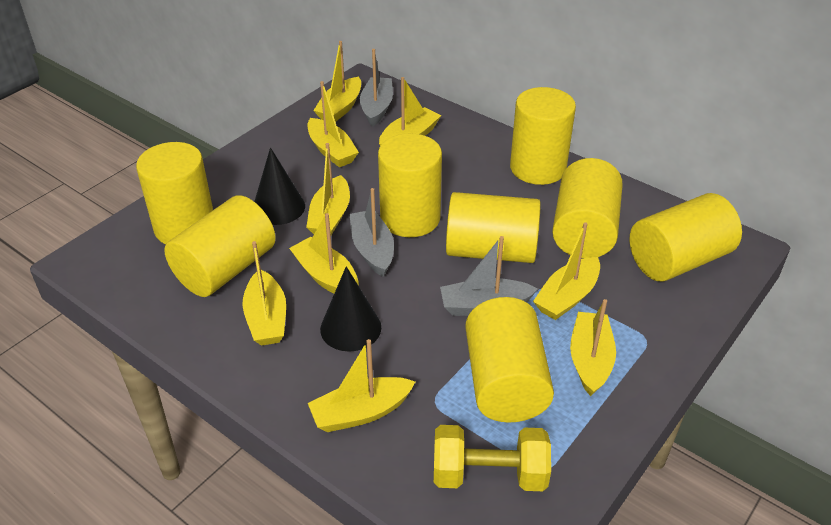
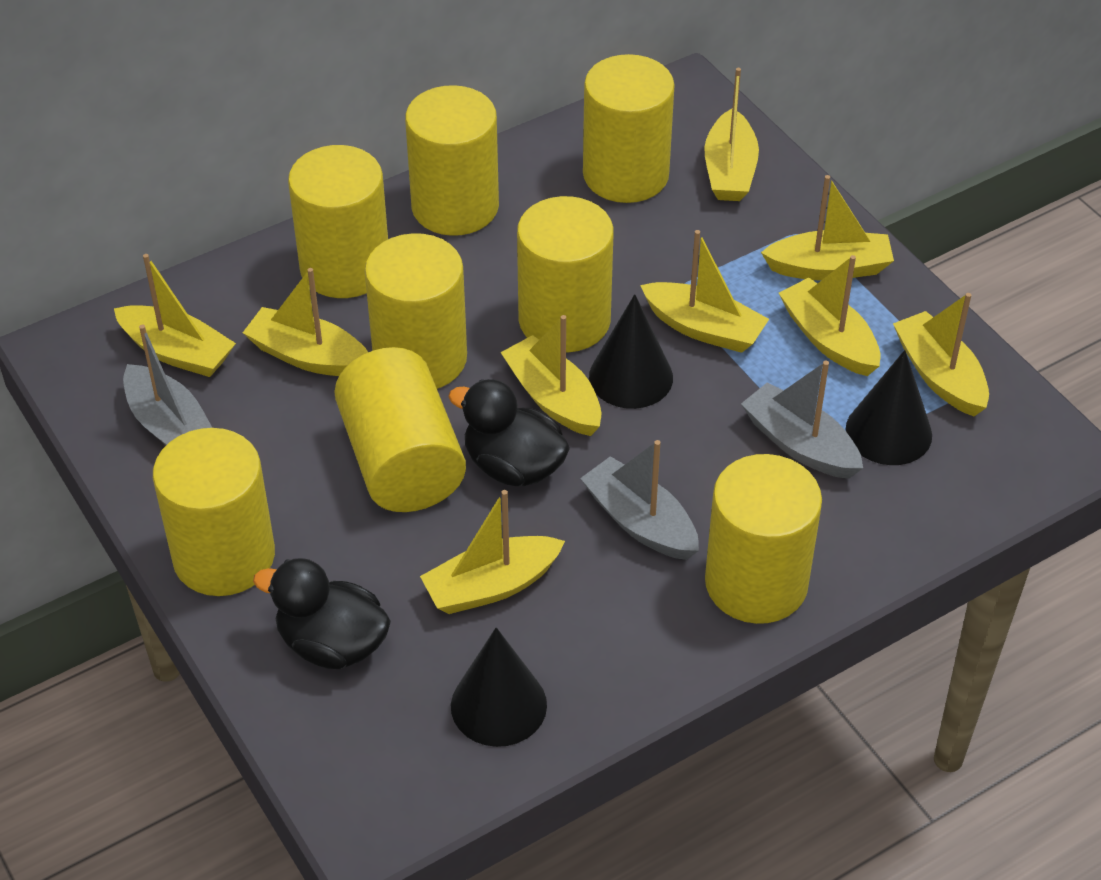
black cone: 2 -> 3
black duck: 0 -> 2
yellow dumbbell: 1 -> 0

